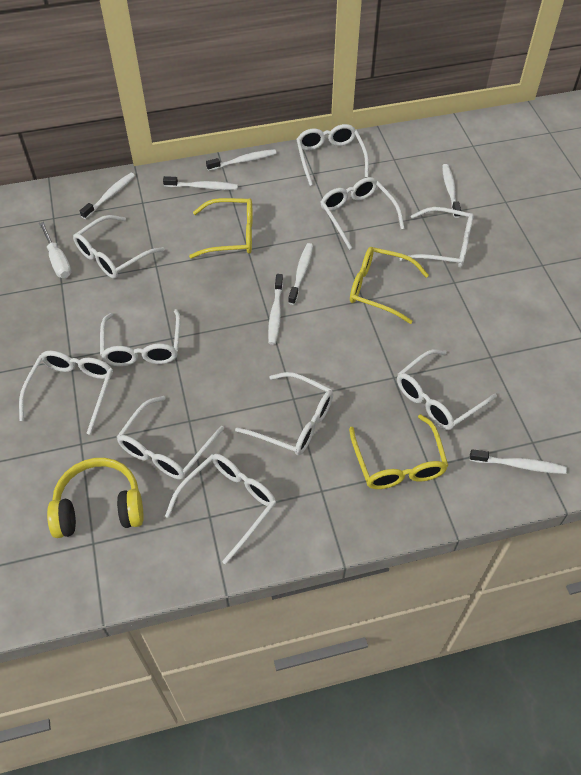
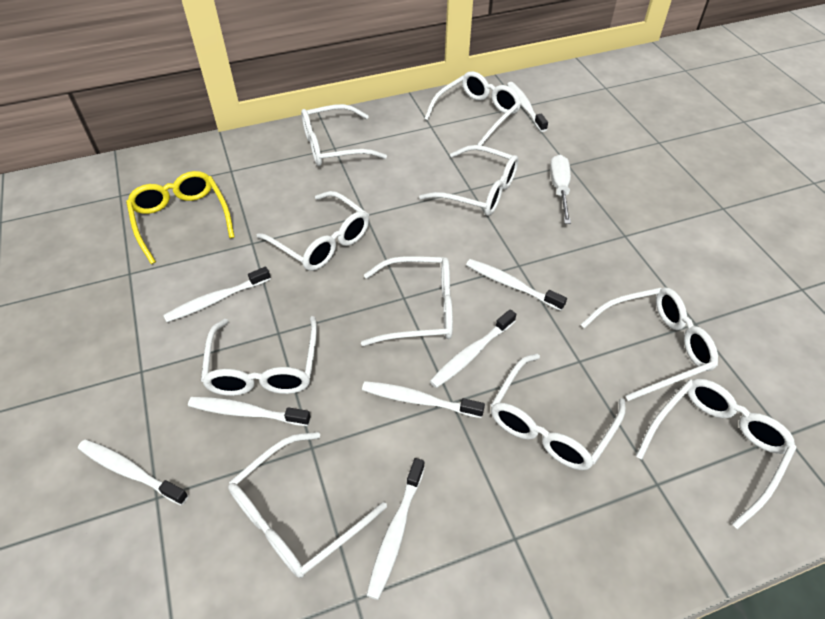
white toothbrush: 7 -> 8
yellow glasses: 3 -> 1
yellow headphones: 1 -> 0

